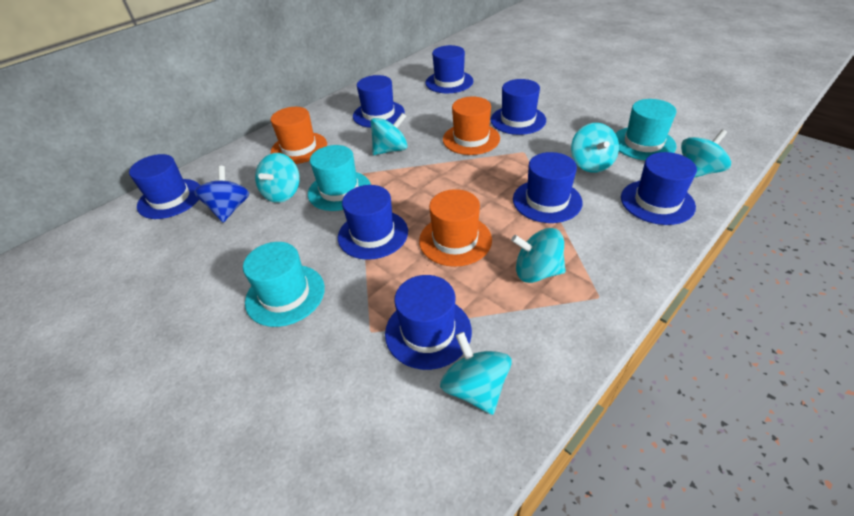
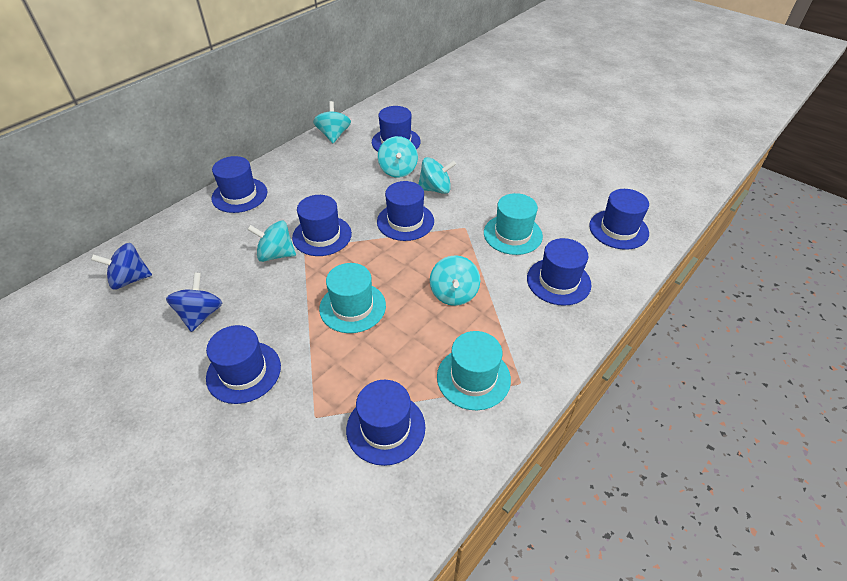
blue spinning top: 1 -> 2
orange hat: 3 -> 0
turquoise spinning top: 6 -> 5

